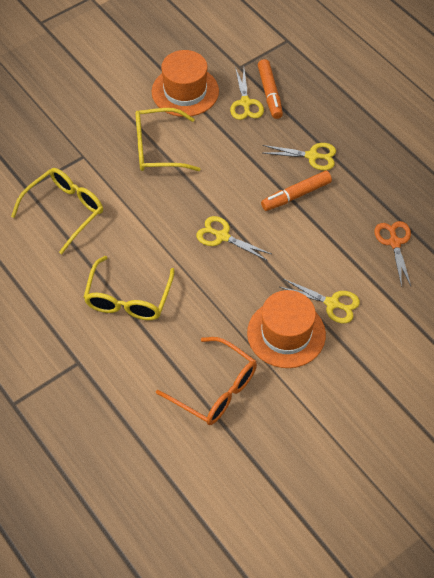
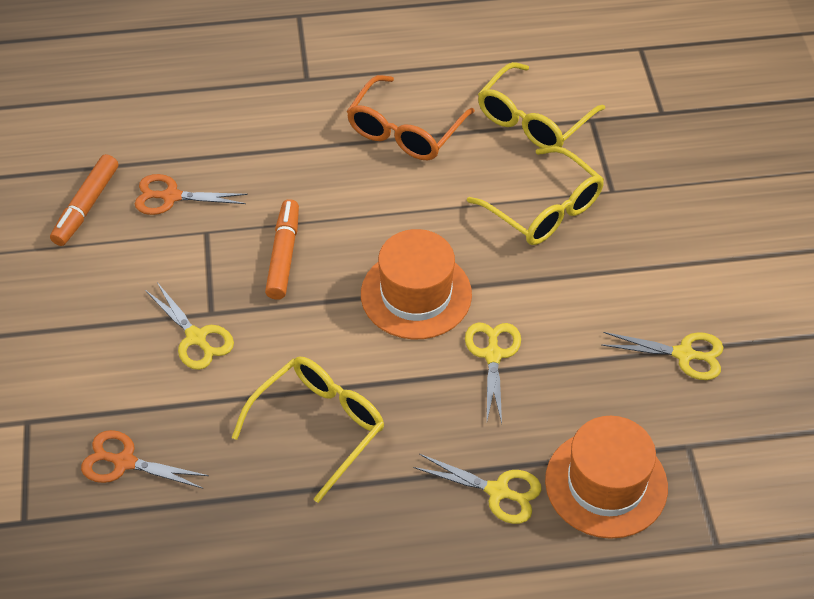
orange scissors: 1 -> 2

